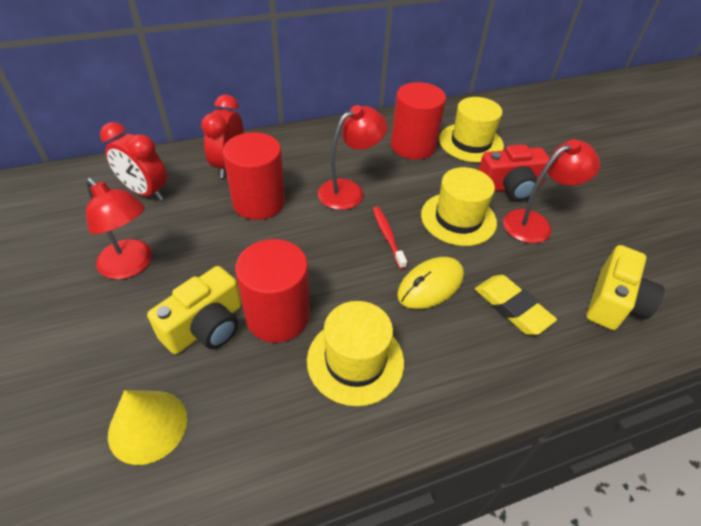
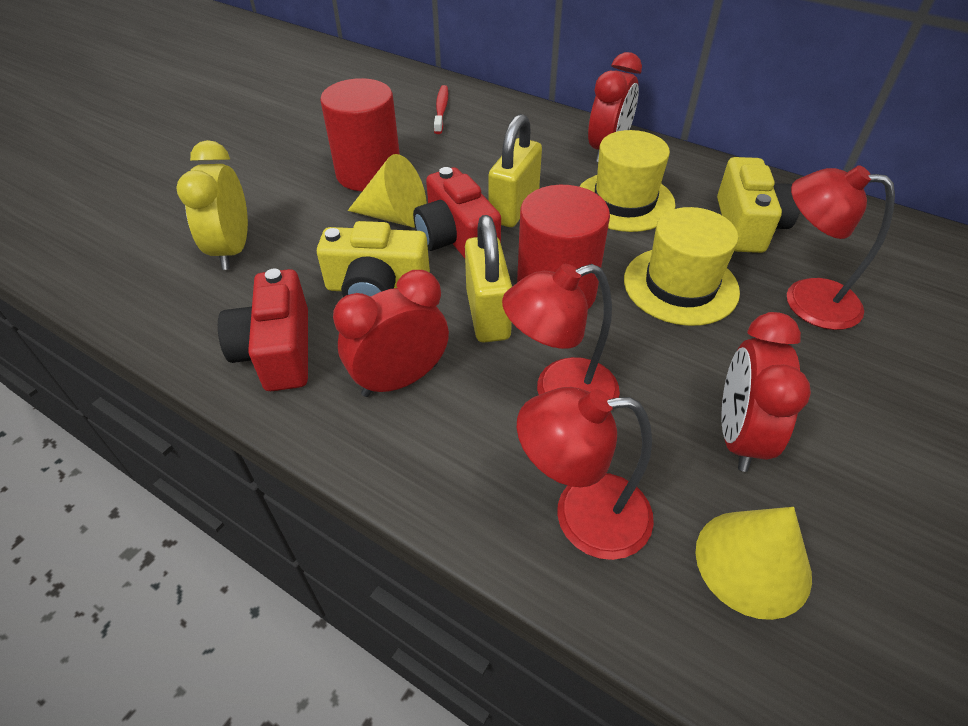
red camera: 1 -> 2
red clock: 2 -> 3
red cylinder: 3 -> 2
yellow clock: 0 -> 1
yellow cone: 1 -> 2
yellow eraser: 1 -> 0
yellow hat: 3 -> 2
yellow mouse: 1 -> 0
yellow padlock: 0 -> 2

